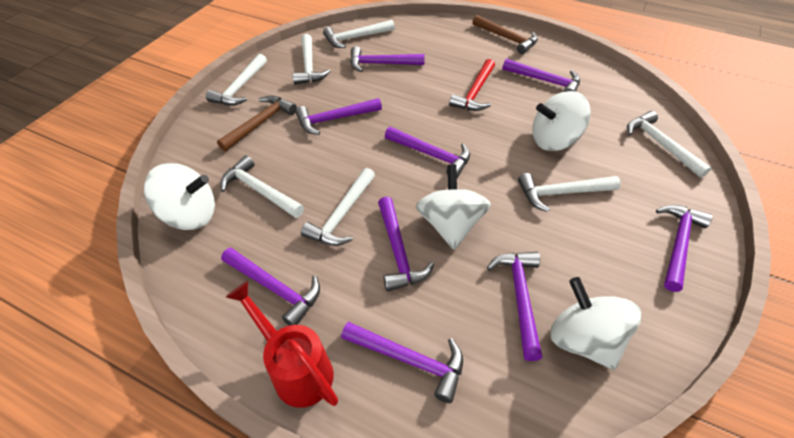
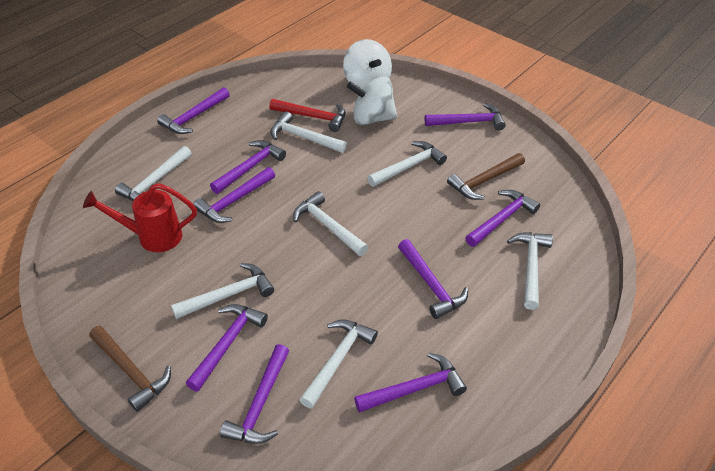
white spinning top: 4 -> 2

